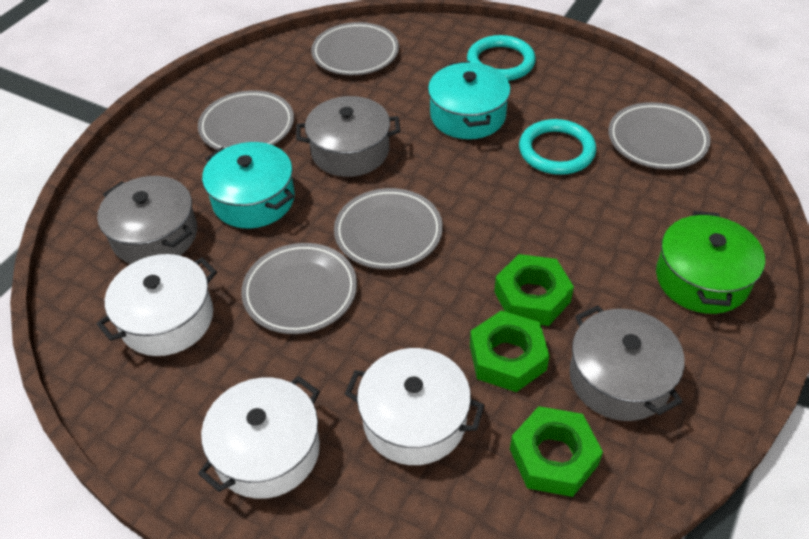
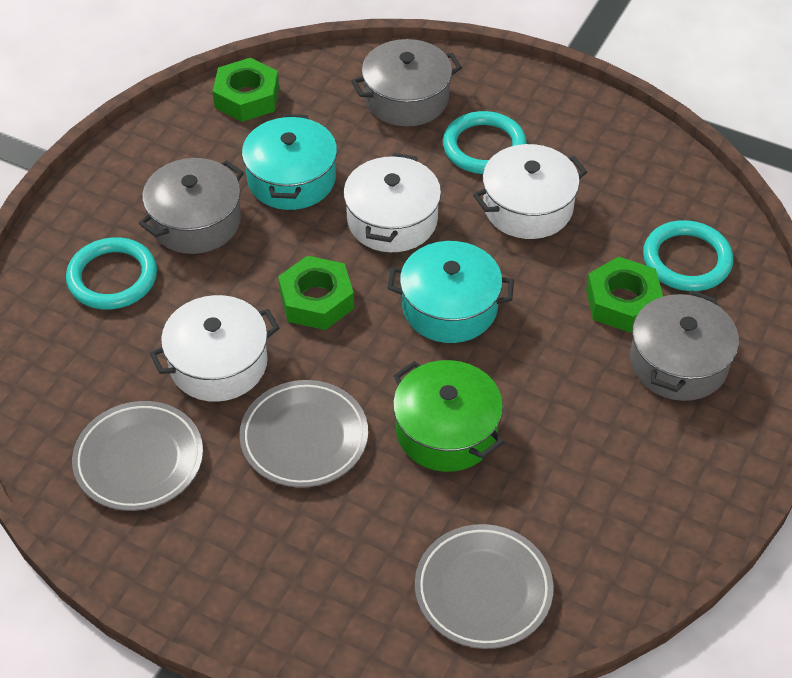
grey plate: 5 -> 3
turquoise ring: 2 -> 3

